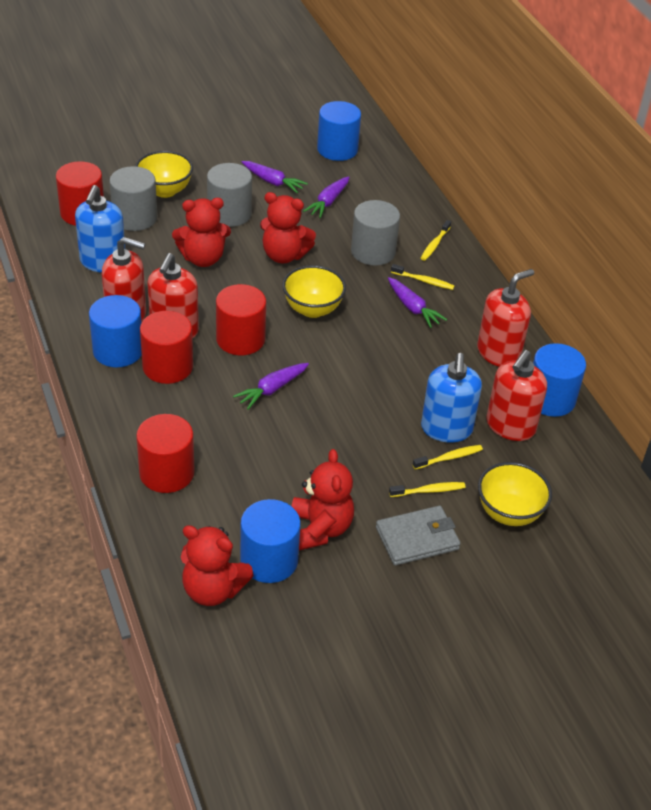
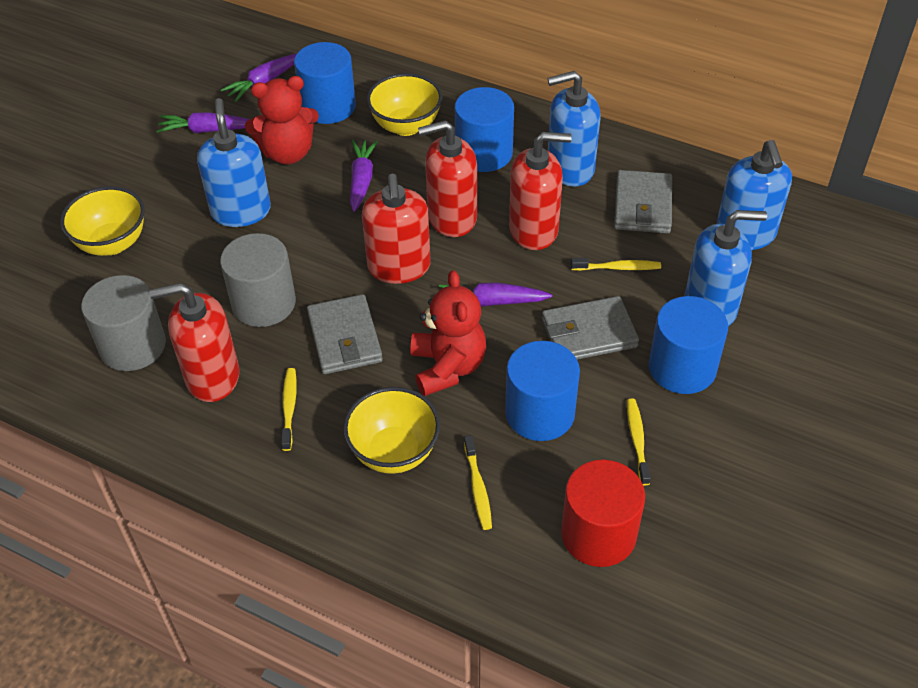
blue soap dispenser: 2 -> 4
grey cylinder: 3 -> 2
grey wallet: 1 -> 3
red cylinder: 4 -> 1
red teddy bear: 4 -> 2

